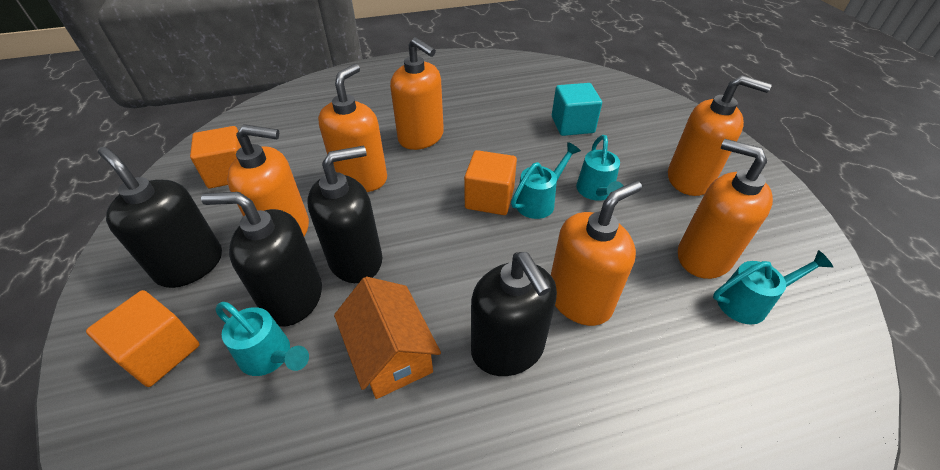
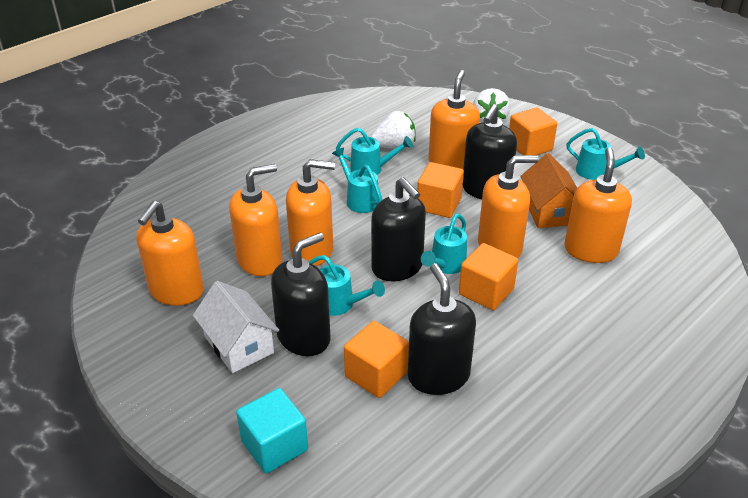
orange cube: 3 -> 4
turquoise watering can: 4 -> 5
white house: 0 -> 1
white strawberry: 0 -> 2

